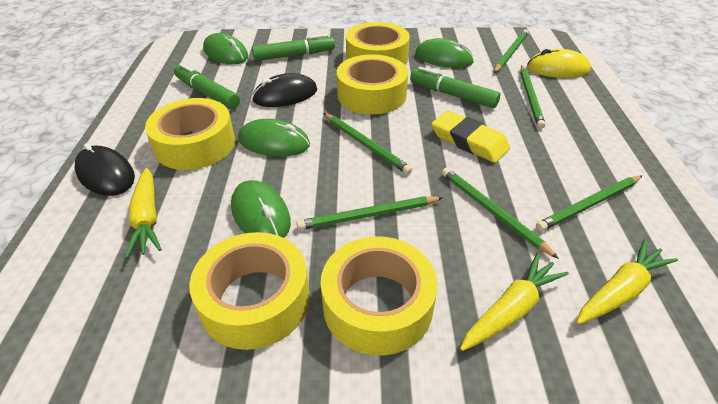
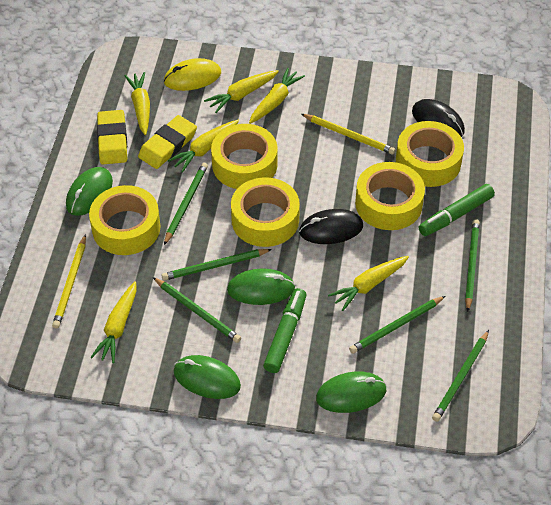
green marker: 3 -> 2
yellow carrot: 3 -> 6
yellow eraser: 1 -> 2
yellow pencil: 0 -> 2

